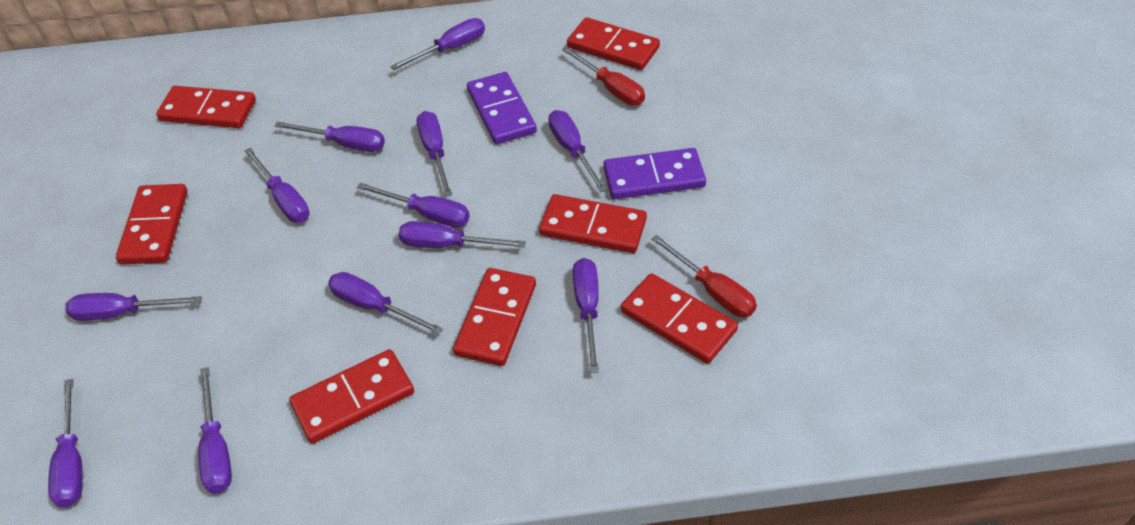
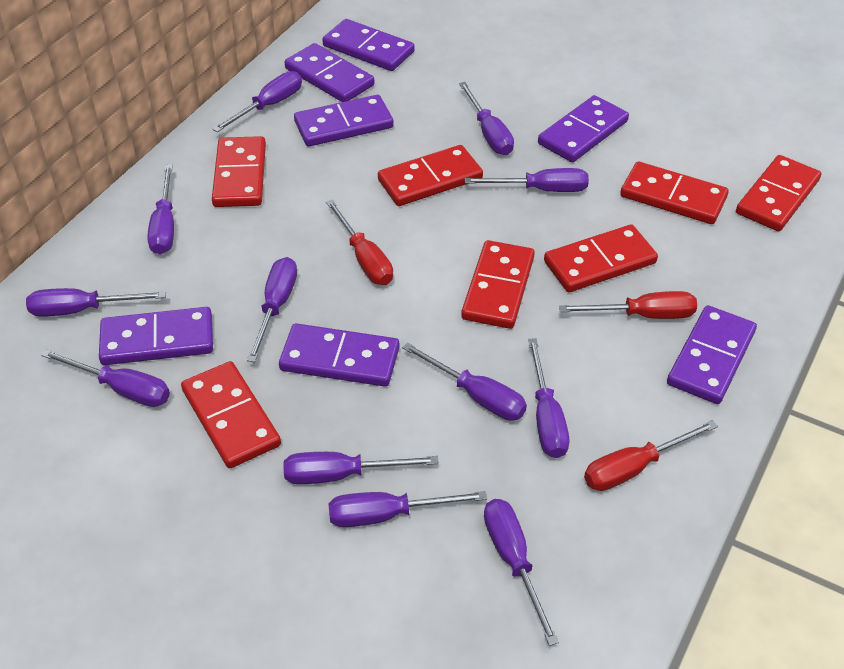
purple domino: 2 -> 7
red screwdriver: 2 -> 3

